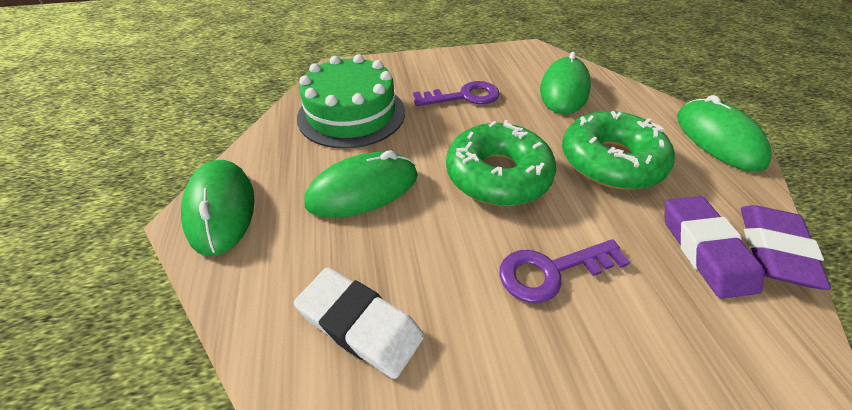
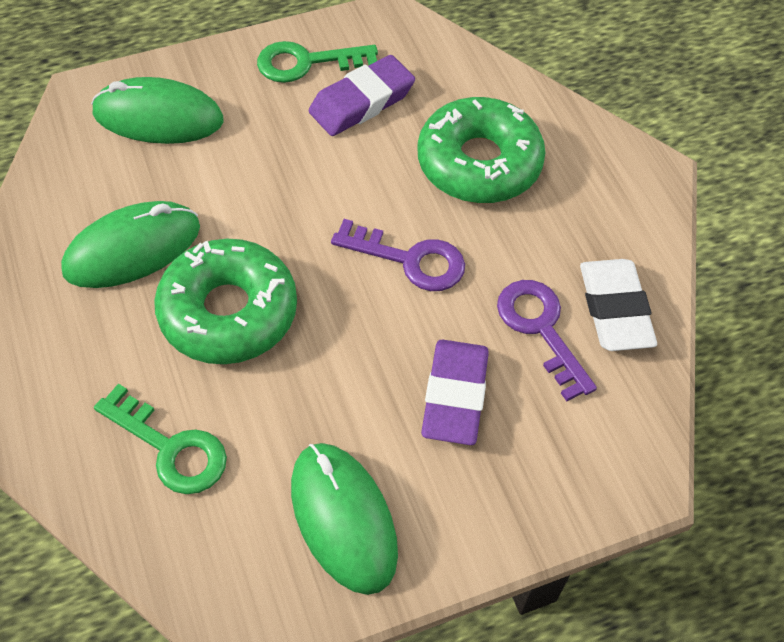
green cake: 1 -> 0
green key: 0 -> 2
green mouse: 4 -> 3

